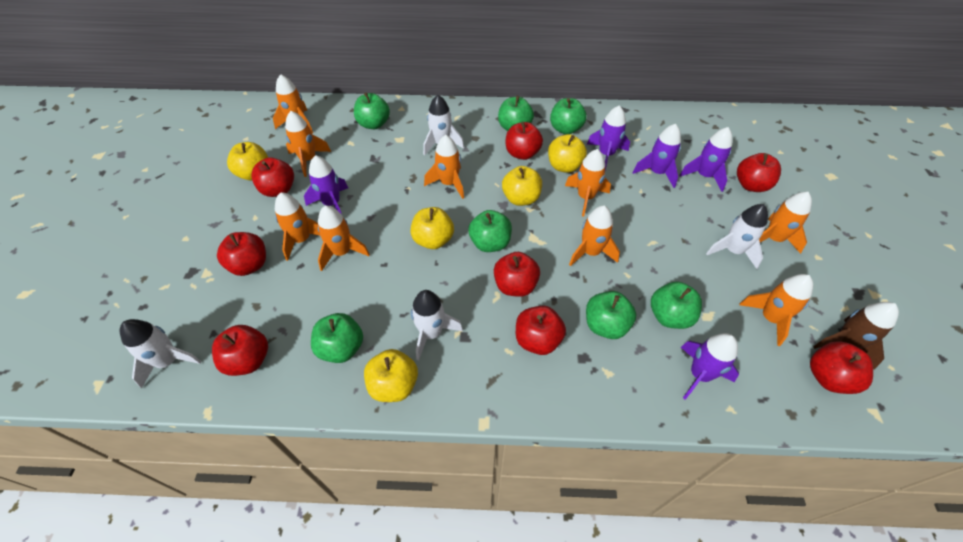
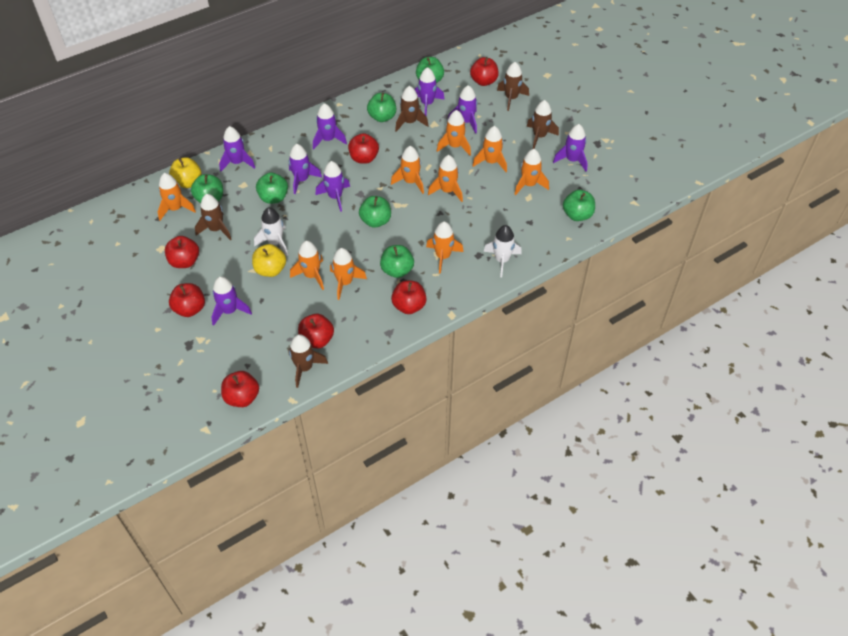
brown rocket: 1 -> 5
purple rocket: 5 -> 8
red apple: 8 -> 7
white rocket: 4 -> 2
yellow apple: 5 -> 2

